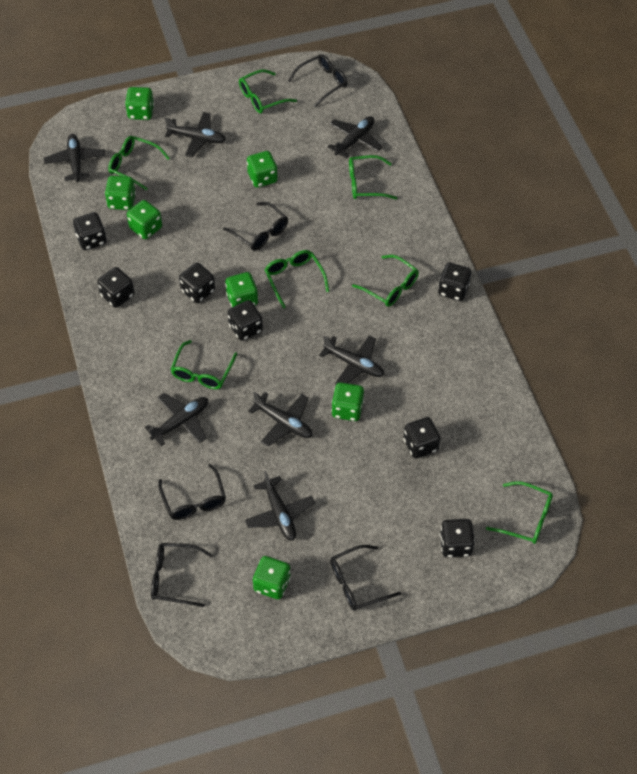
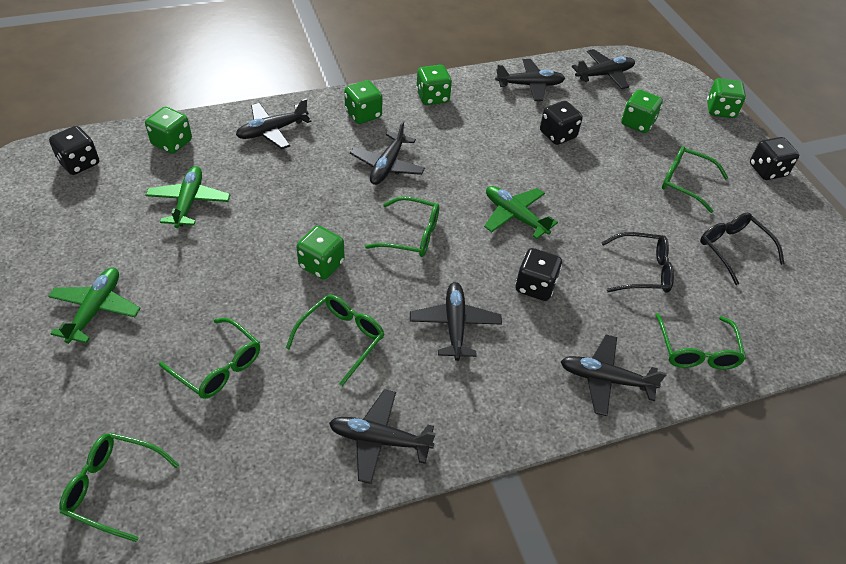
black dice: 7 -> 4
black glasses: 5 -> 2
green dice: 7 -> 6
green glasses: 7 -> 6
green plane: 0 -> 3

